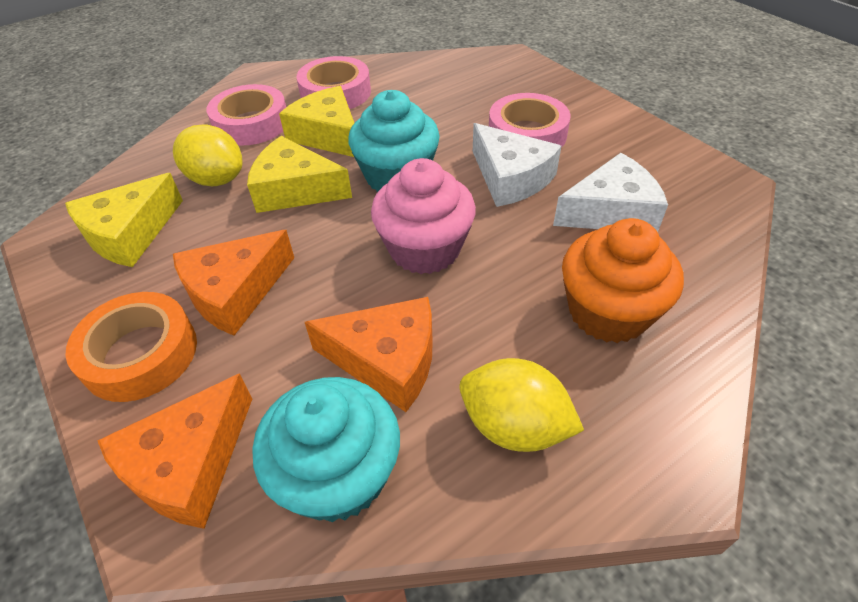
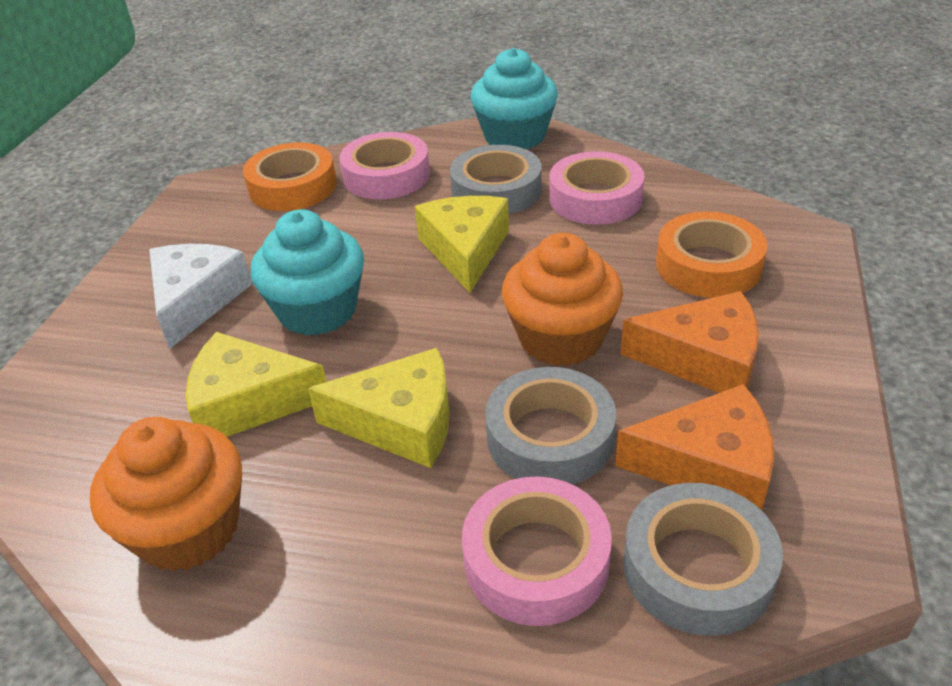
grey tape: 0 -> 3
orange cheese: 3 -> 2
orange cupcake: 1 -> 2
orange tape: 1 -> 2
pink cupcake: 1 -> 0
white cheese: 2 -> 1
yellow lemon: 2 -> 0

